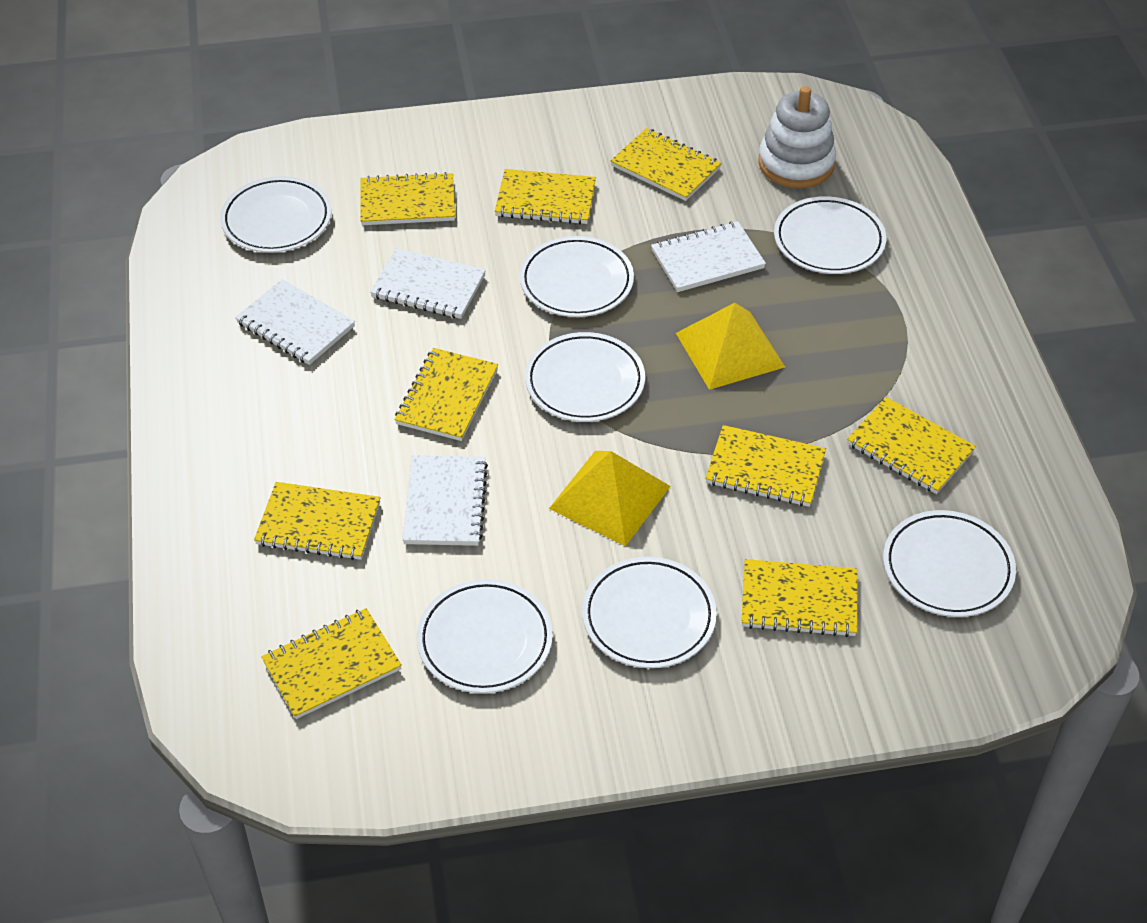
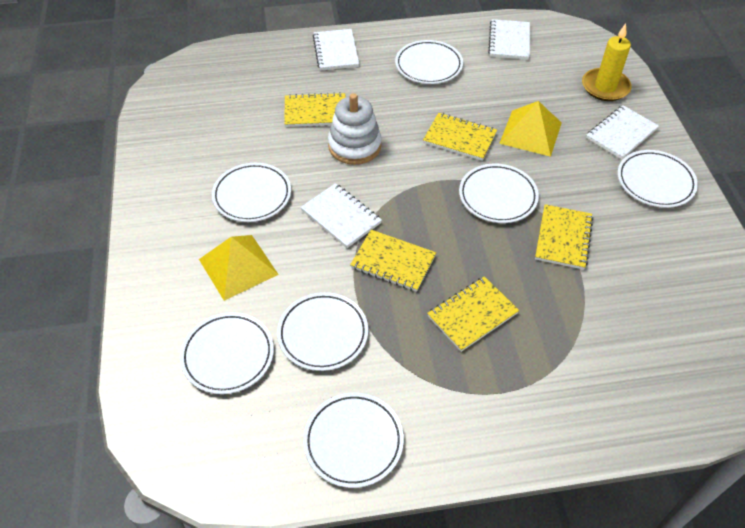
yellow candle: 0 -> 1
yellow notebook: 9 -> 5

